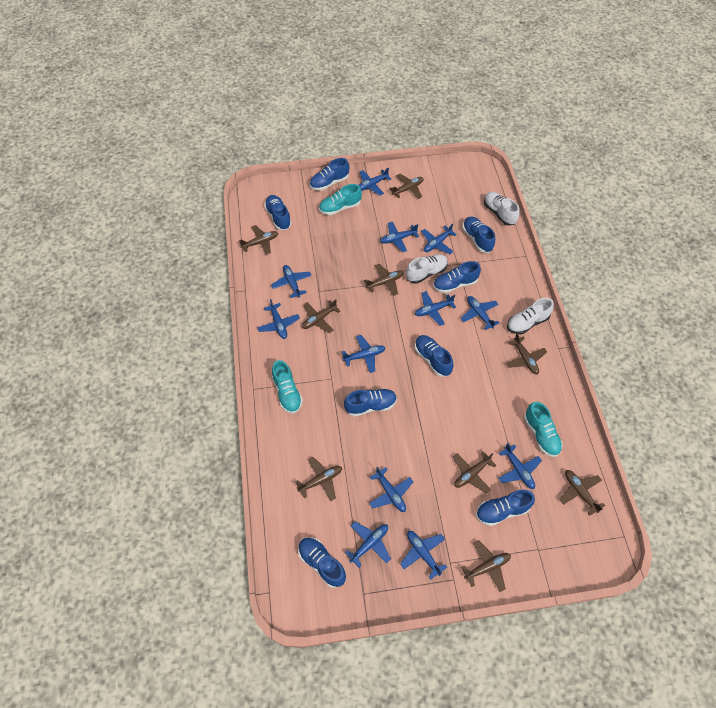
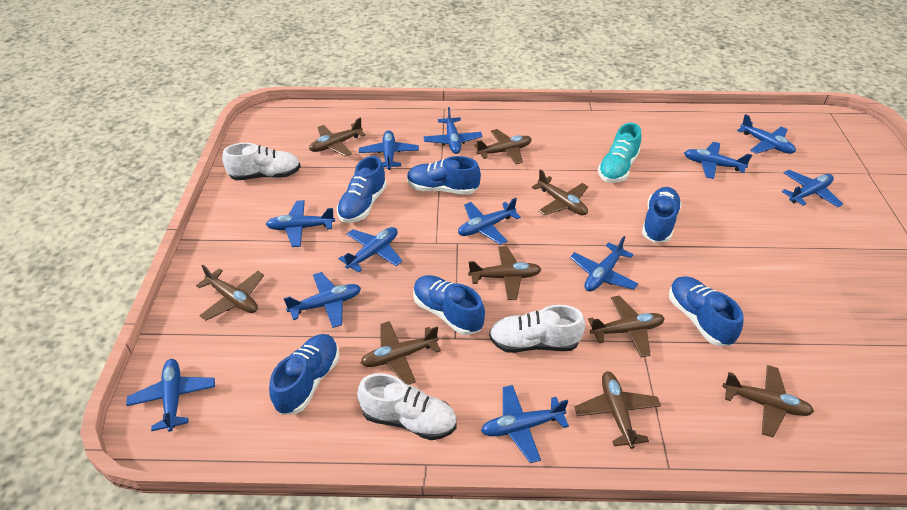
blue shoe: 8 -> 6
turquoise shoe: 3 -> 1

